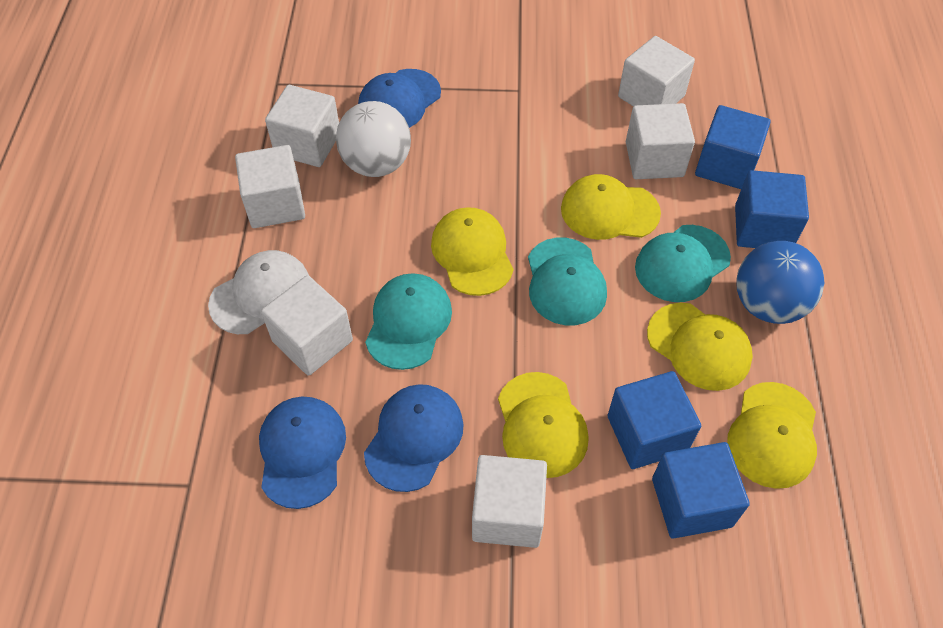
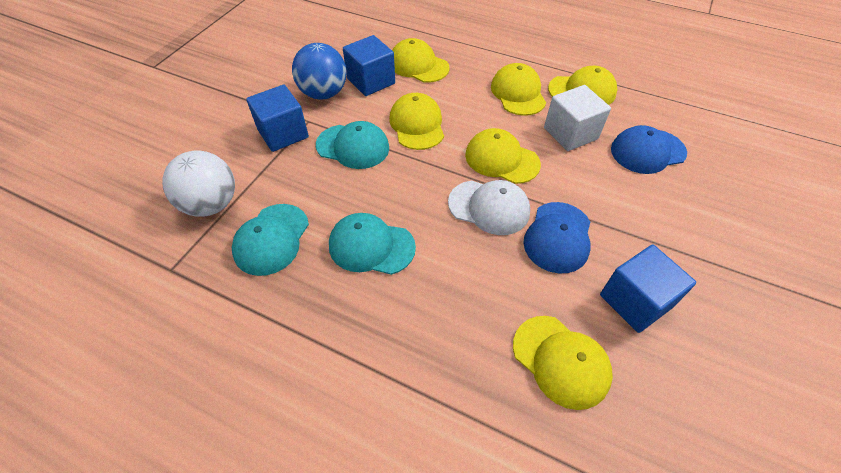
blue cap: 3 -> 2
blue cube: 4 -> 3
white cube: 6 -> 1
yellow cap: 5 -> 6

